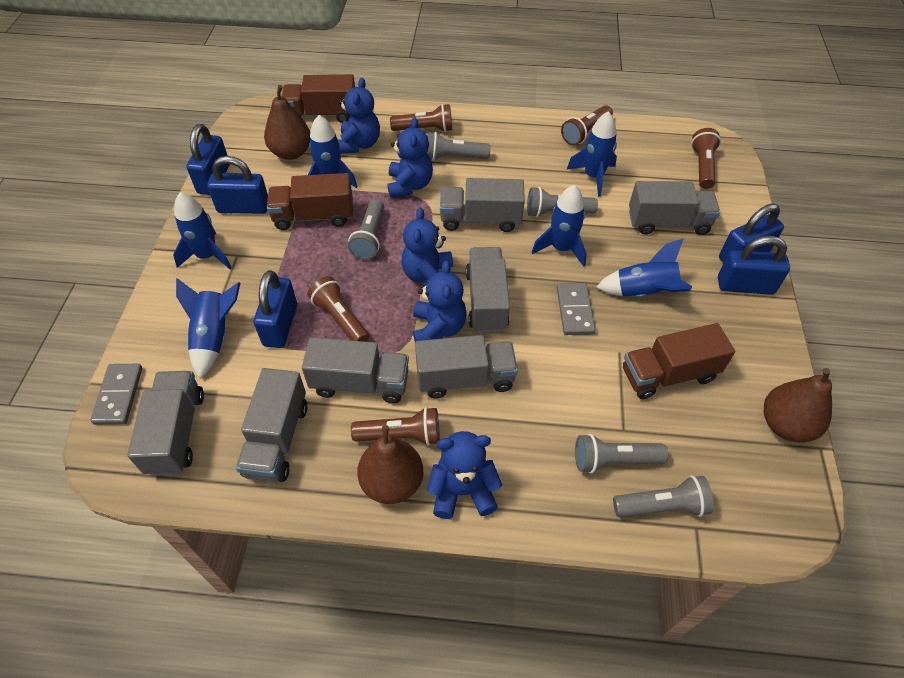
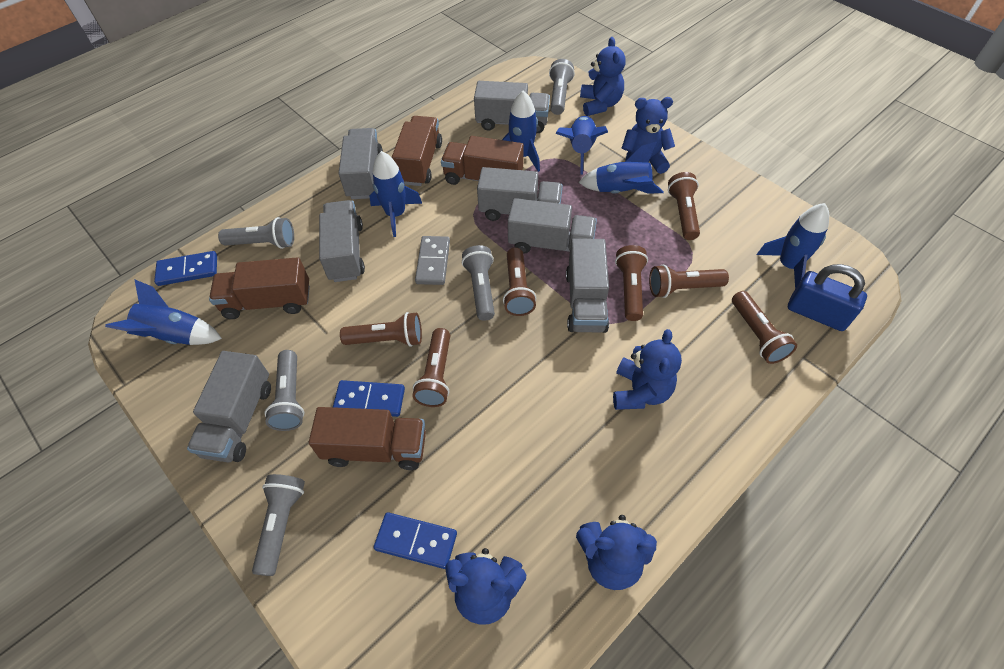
blue domino: 0 -> 3
blue padlock: 5 -> 1
brown flashlight: 5 -> 7
brown pear: 3 -> 0
brown truck: 3 -> 4
grey domino: 2 -> 1

